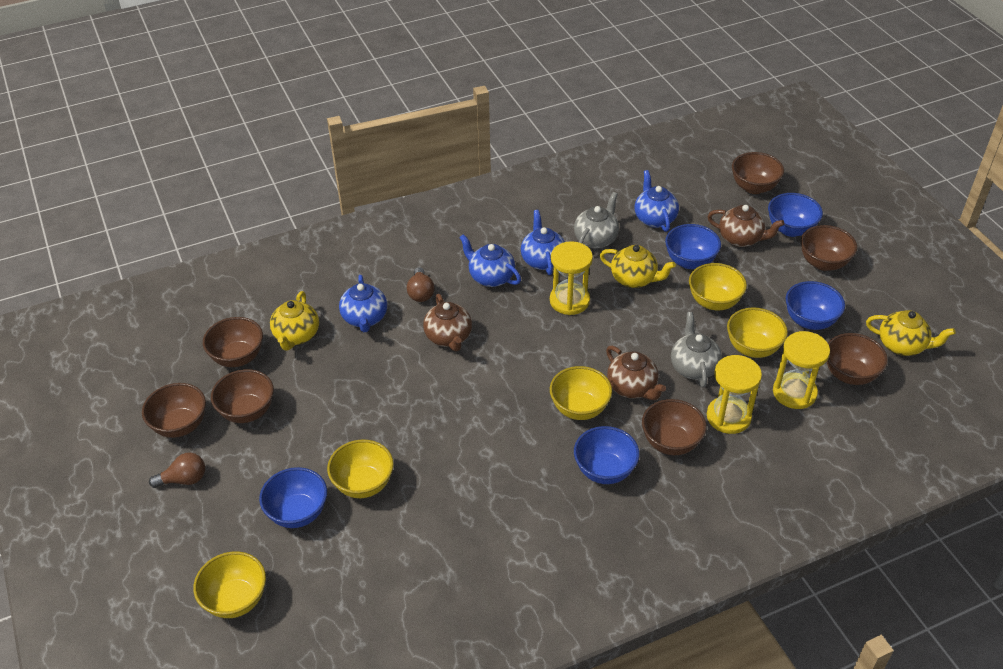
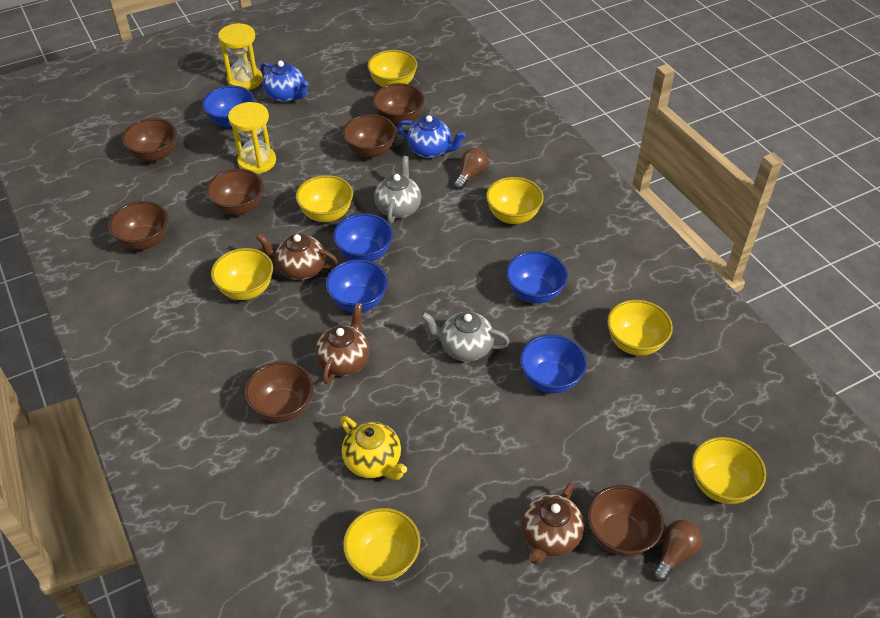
blue teapot: 4 -> 2
yellow bowl: 5 -> 7
yellow hourglass: 3 -> 2
yellow teapot: 3 -> 1

